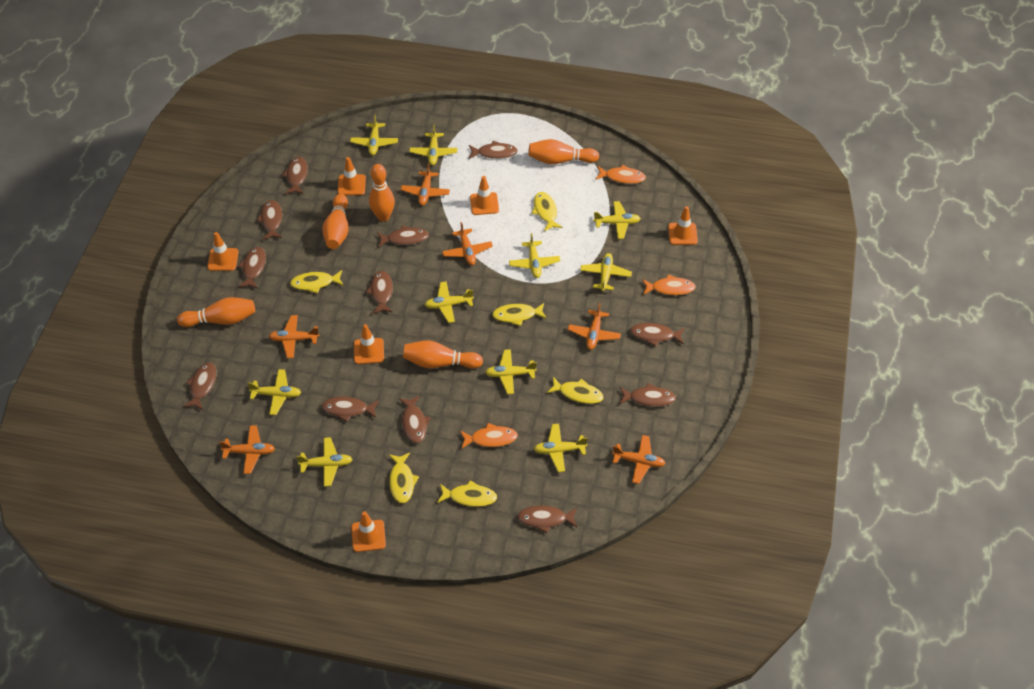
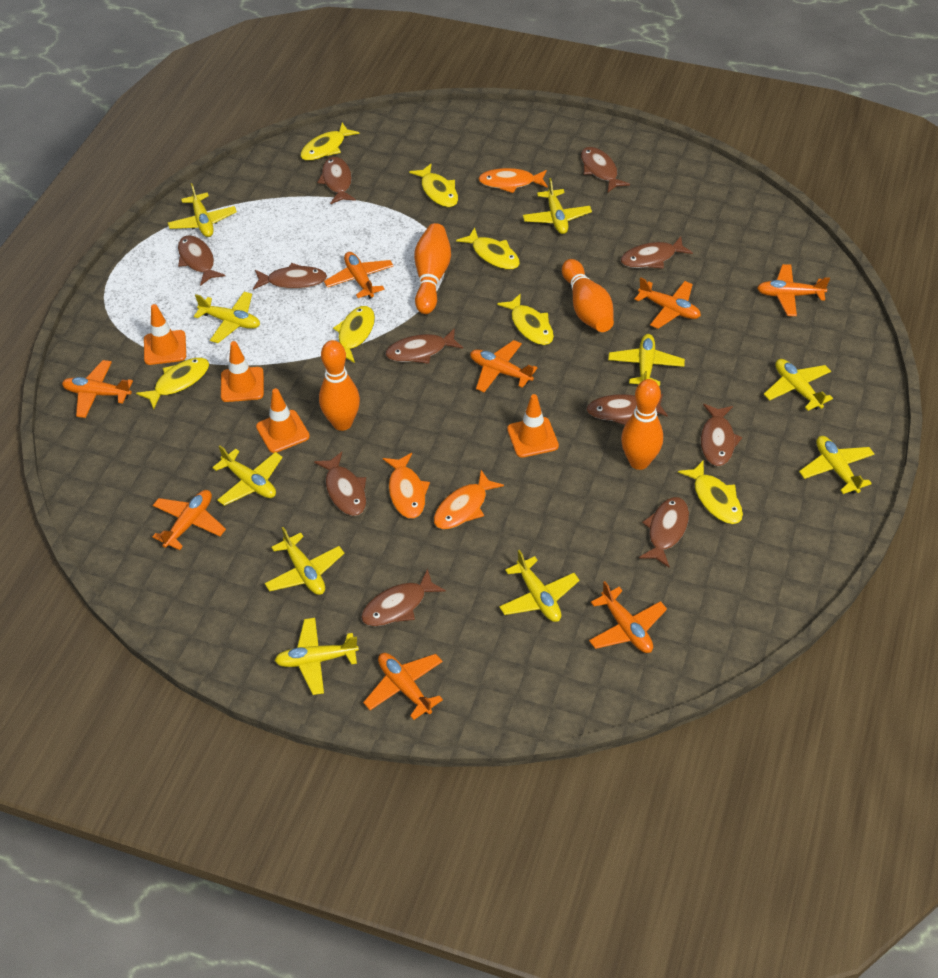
brown fish: 12 -> 11
orange bowling pin: 5 -> 4
orange plane: 6 -> 8
orange traffic cone: 6 -> 4
yellow fish: 6 -> 7

